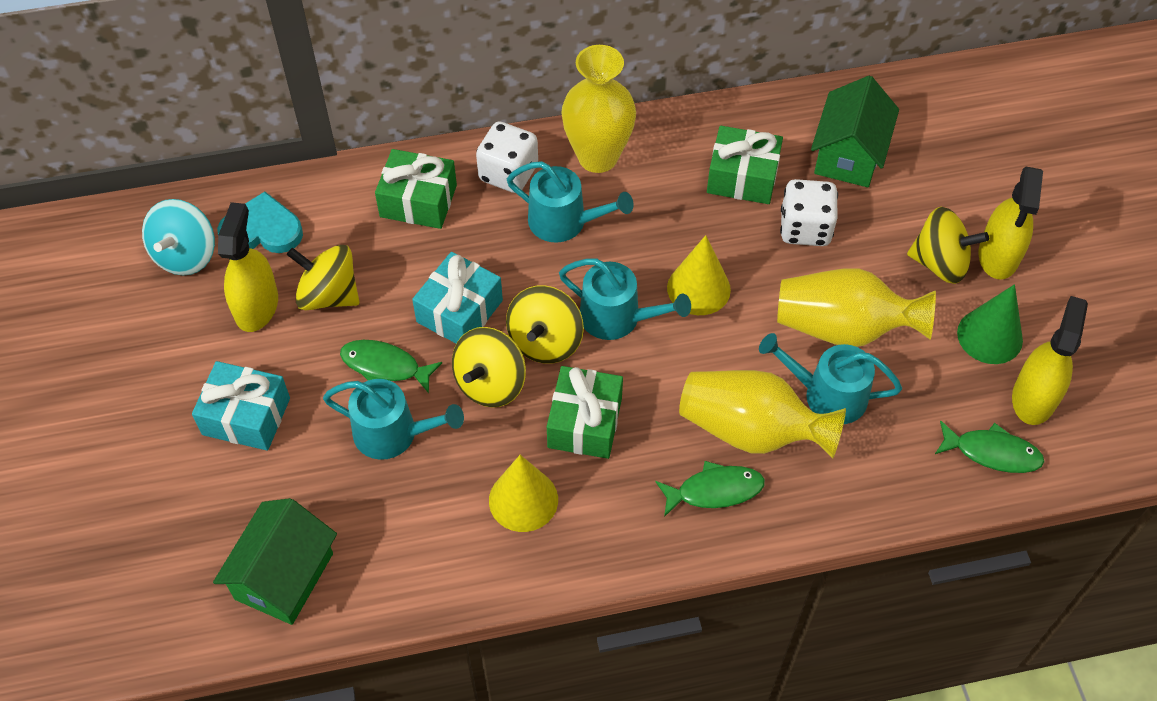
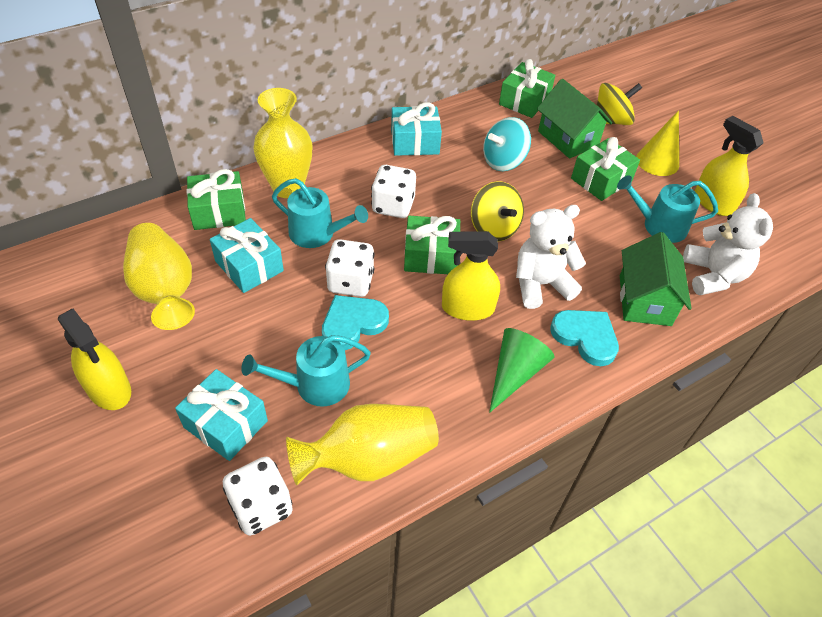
green fish: 3 -> 0
green gift: 3 -> 4
turquoise gift: 2 -> 3
turquoise heart: 1 -> 2
turquoise watering can: 4 -> 3
white dice: 2 -> 3
white teddy bear: 0 -> 2
yellow cone: 2 -> 1
yellow spinning top: 4 -> 2

